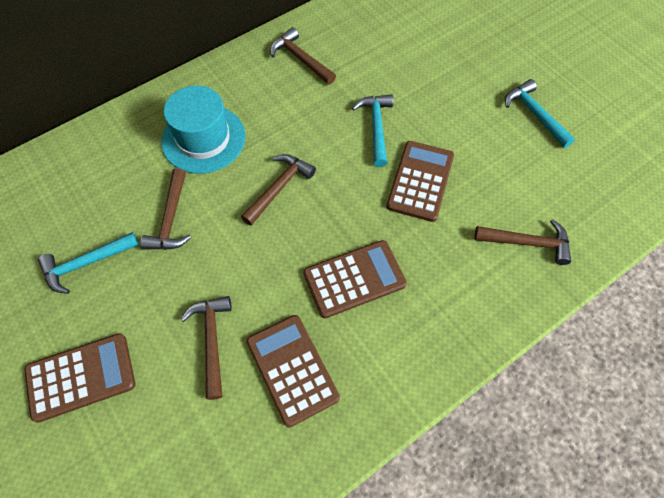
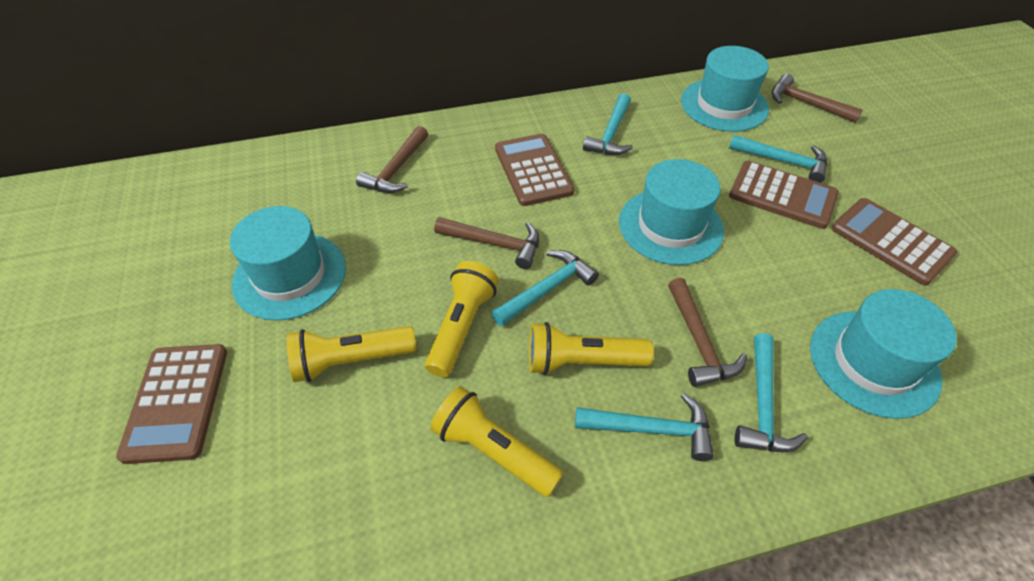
brown hammer: 5 -> 4
turquoise hammer: 3 -> 5
turquoise hat: 1 -> 4
yellow flashlight: 0 -> 4

